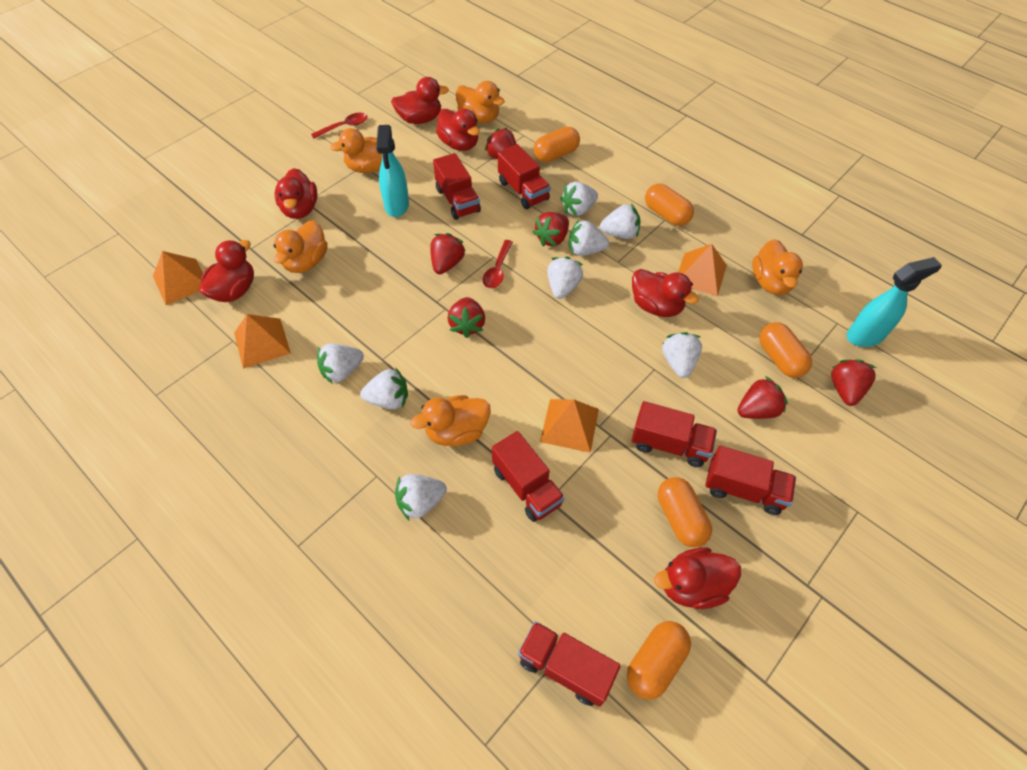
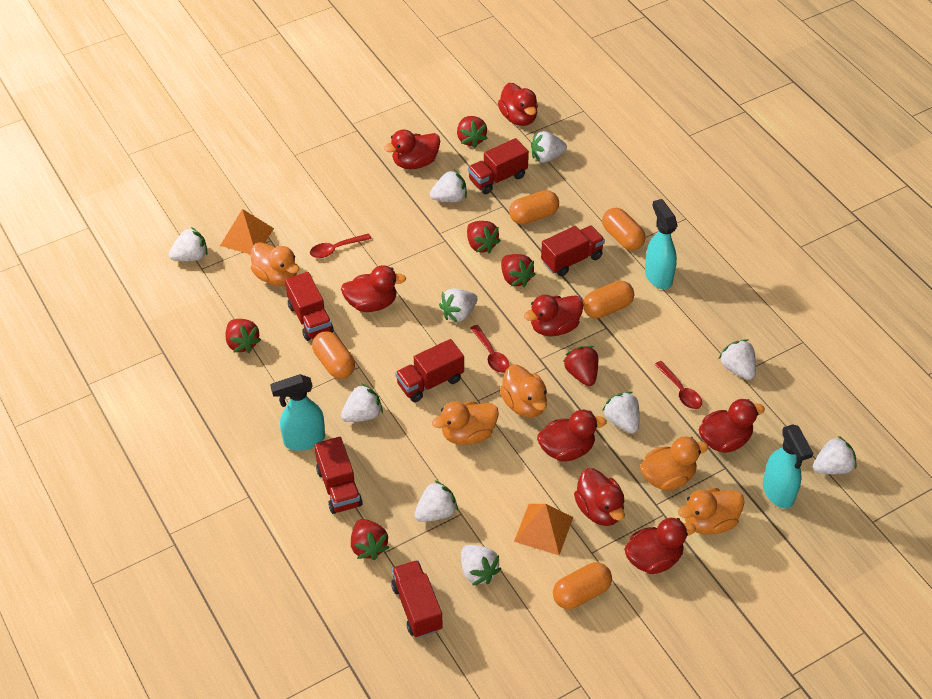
orange pyramid: 4 -> 2
red duck: 6 -> 8
red spoon: 2 -> 3
turquoise spray bottle: 2 -> 3
white strawberry: 8 -> 10

